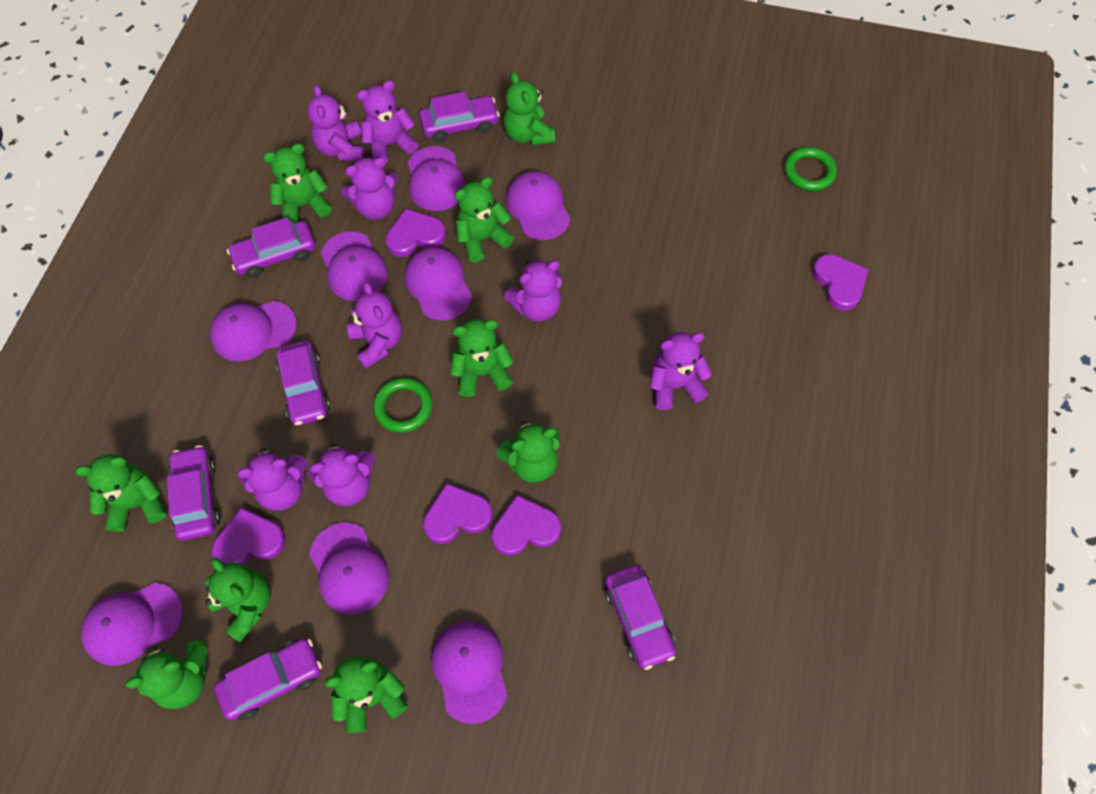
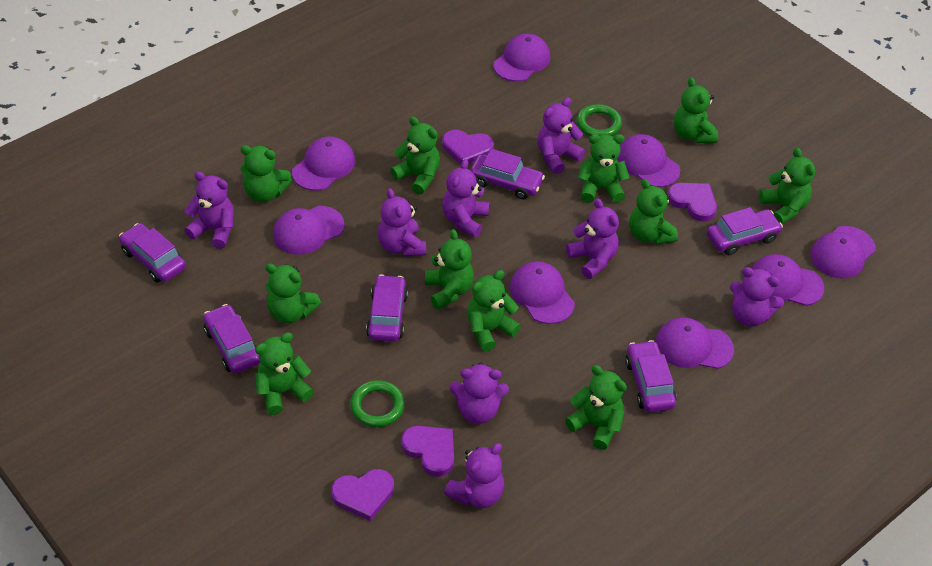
green teddy bear: 9 -> 11
purple heart: 5 -> 4

